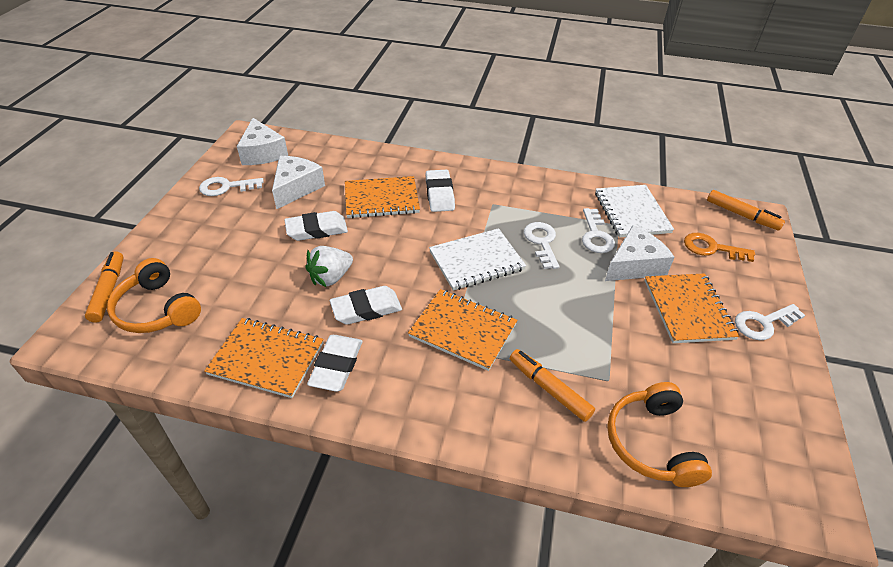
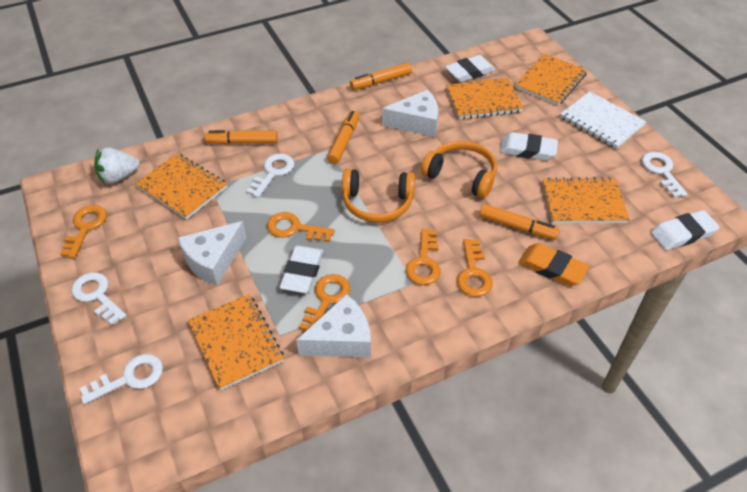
orange eraser: 0 -> 1
orange key: 1 -> 5
orange marker: 3 -> 4
orange notebook: 4 -> 5
white notebook: 2 -> 1

